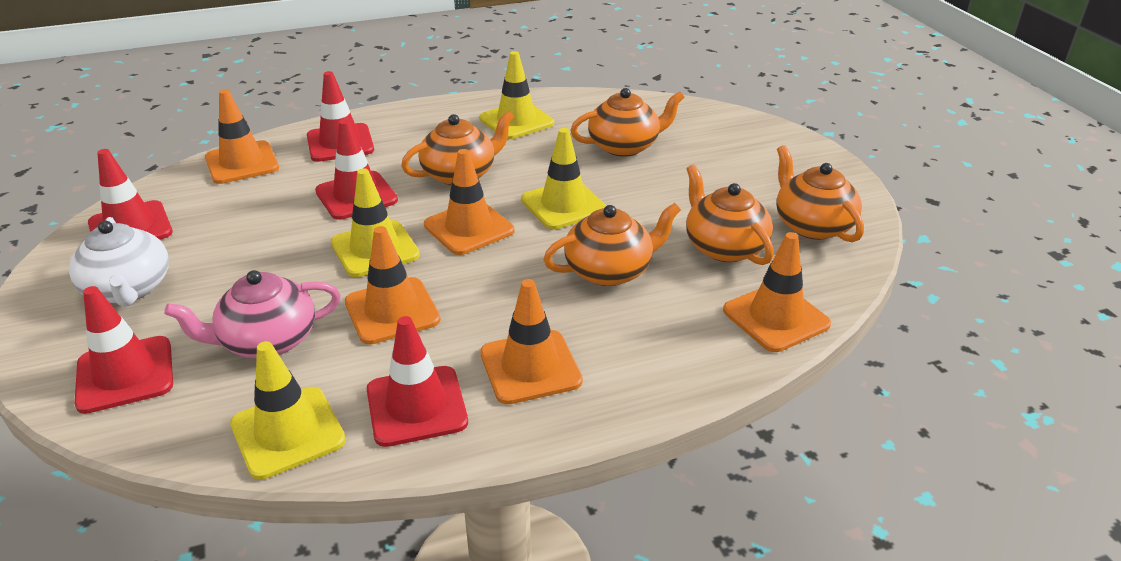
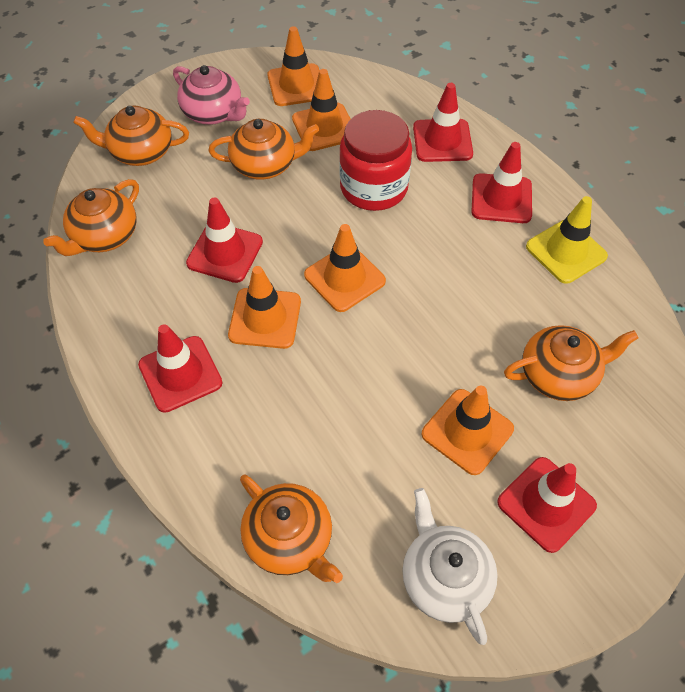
red jar: 0 -> 1
yellow traffic cone: 4 -> 1

